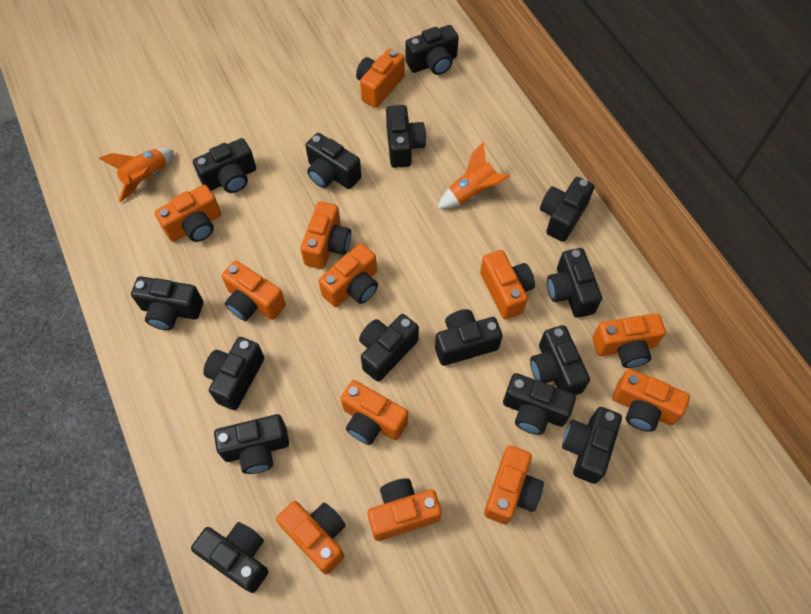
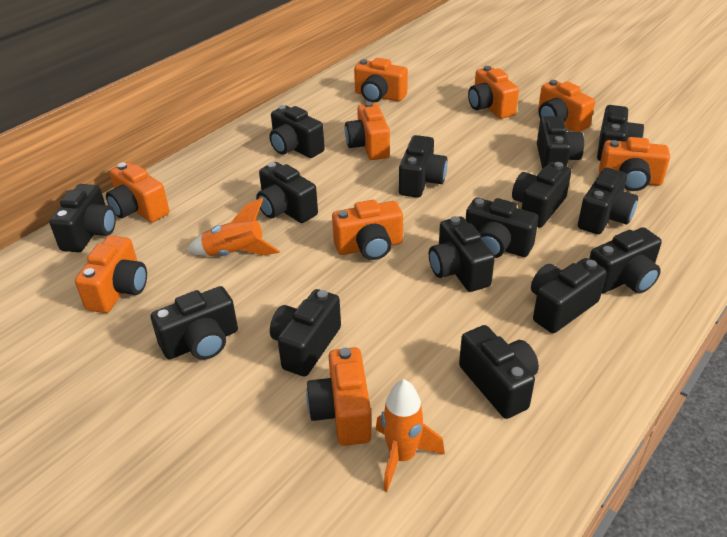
orange camera: 12 -> 9

